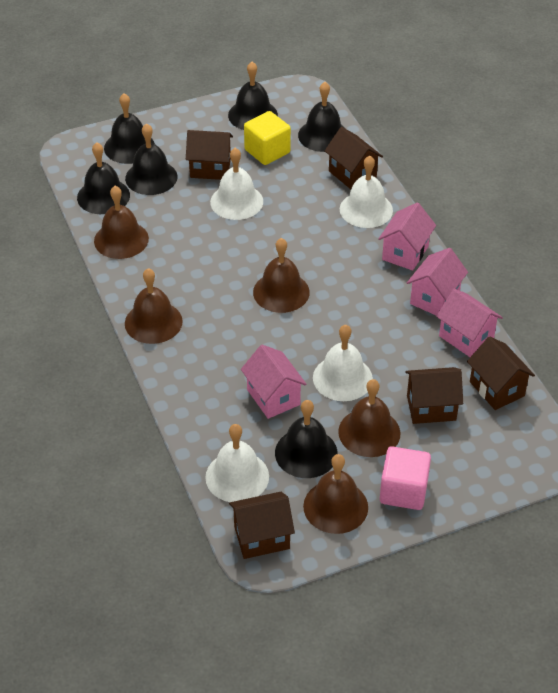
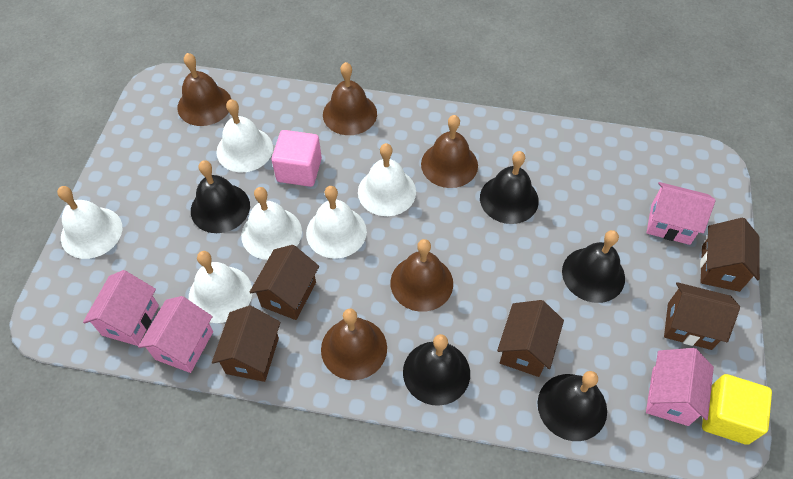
black bell: 6 -> 5
white bell: 4 -> 6

